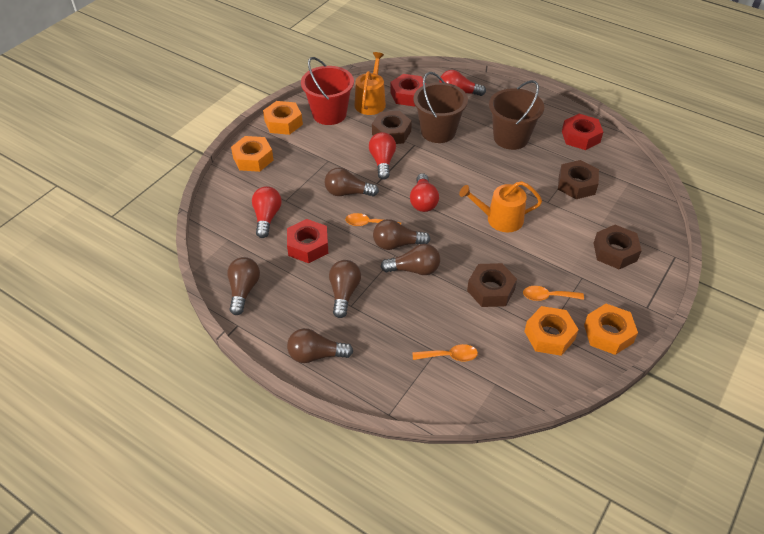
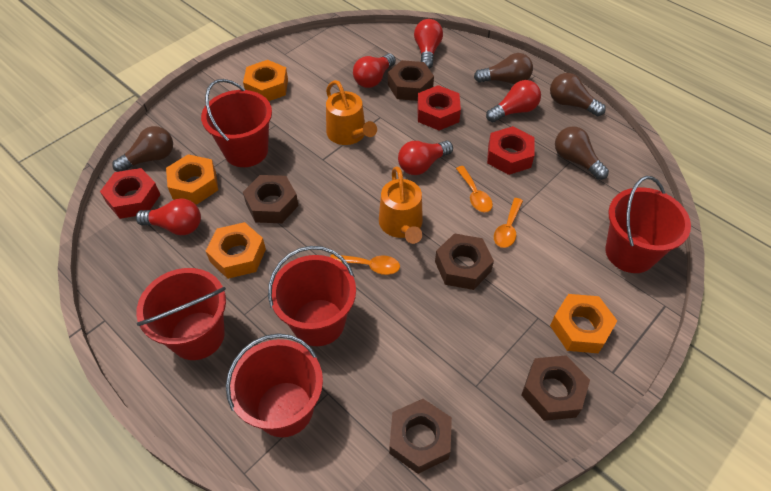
brown bucket: 2 -> 0
brown light bulb: 6 -> 4
brown nut: 4 -> 5
red bucket: 1 -> 5
red light bulb: 4 -> 5

